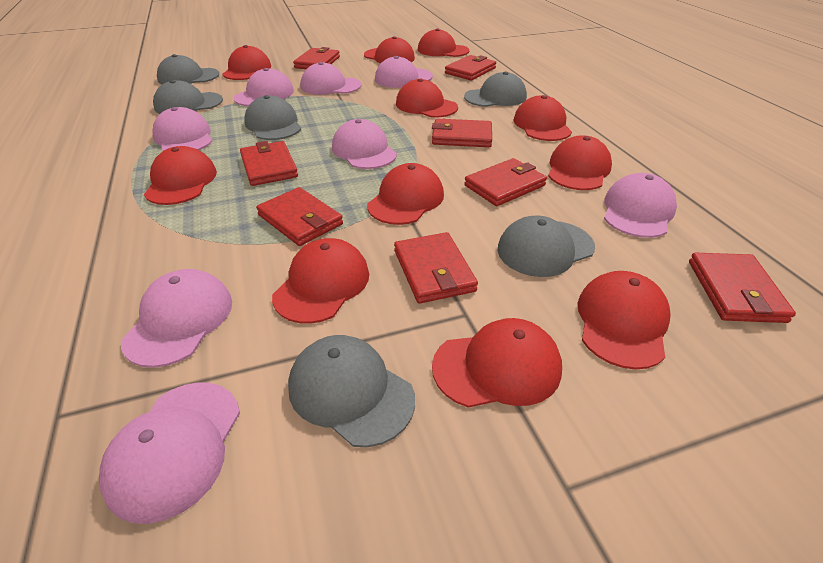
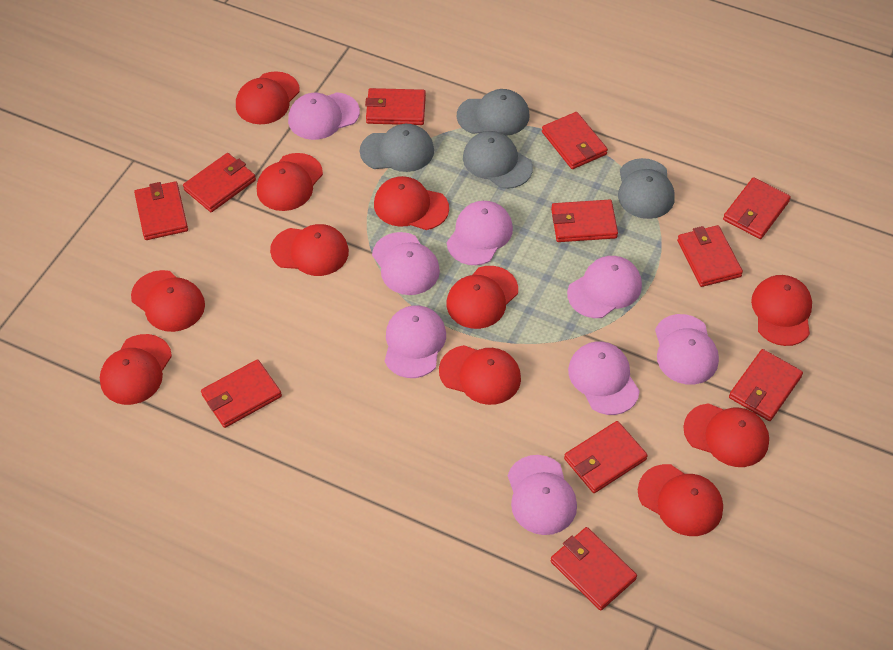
grey cap: 6 -> 4
red wallet: 8 -> 11

